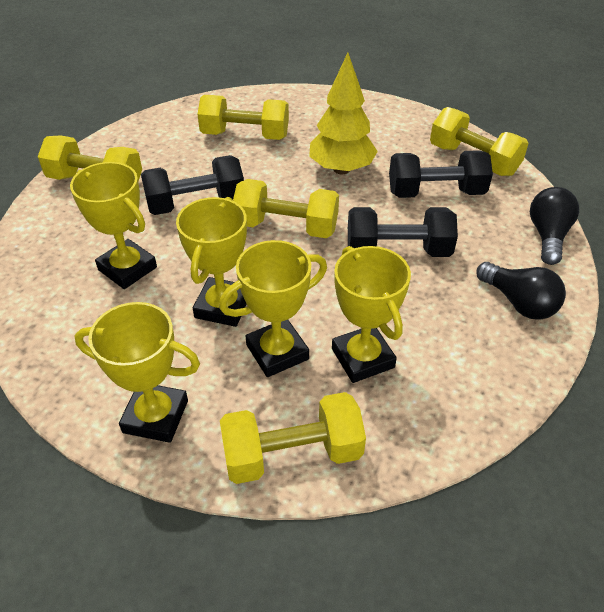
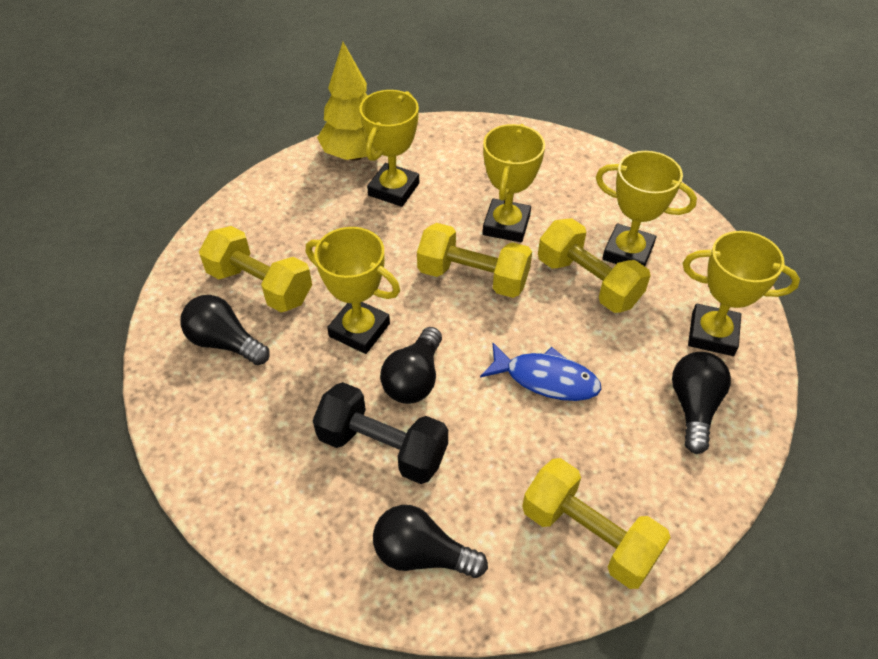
black dumbbell: 3 -> 1
black light bulb: 2 -> 4
blue fish: 0 -> 1
yellow dumbbell: 5 -> 4

